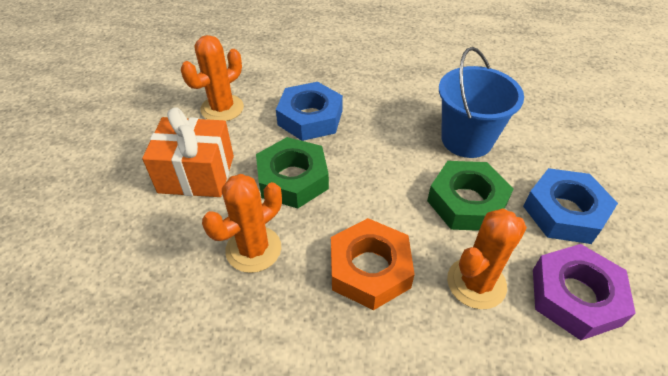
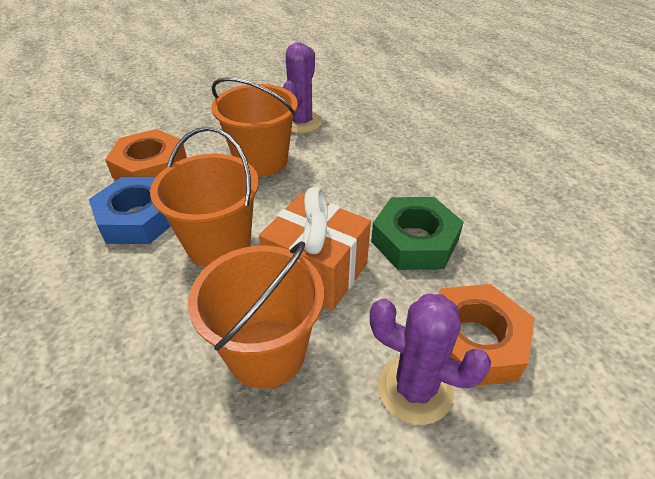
blue bucket: 1 -> 0
blue nut: 2 -> 1
green nut: 2 -> 1
orange bucket: 0 -> 3
orange cactus: 3 -> 0
orange nut: 1 -> 2
purple cactus: 0 -> 2
purple nut: 1 -> 0

